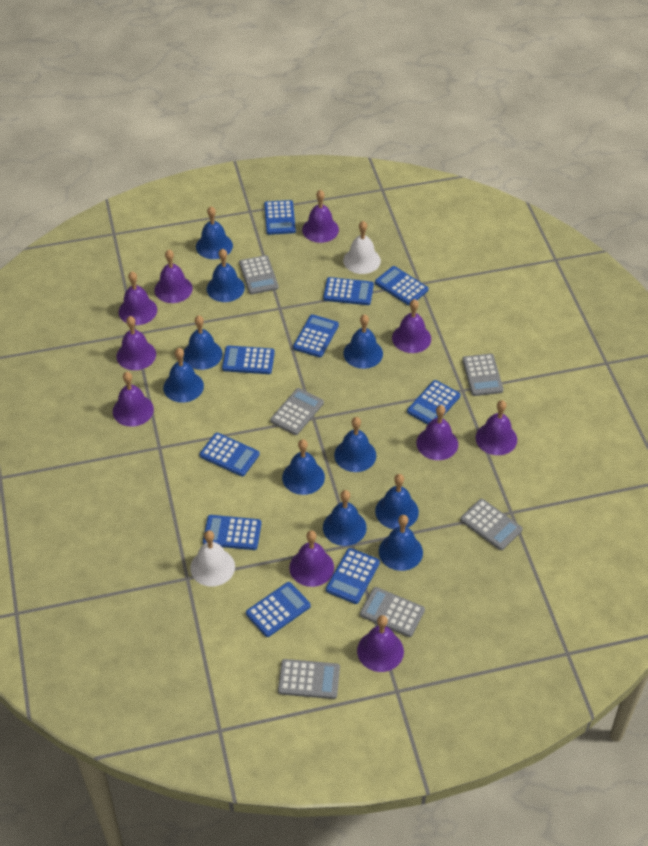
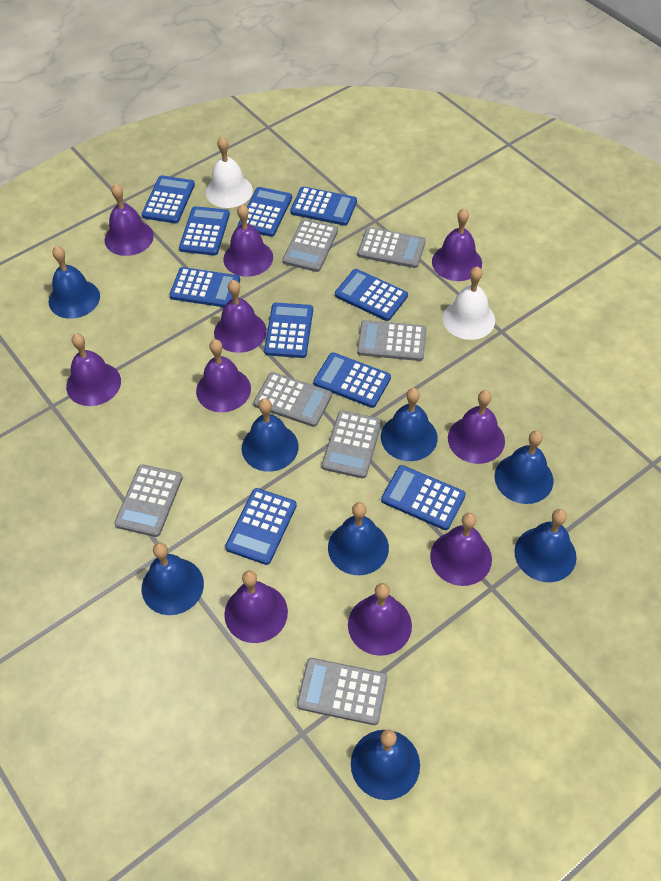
blue bell: 10 -> 8
grey calculator: 6 -> 7

